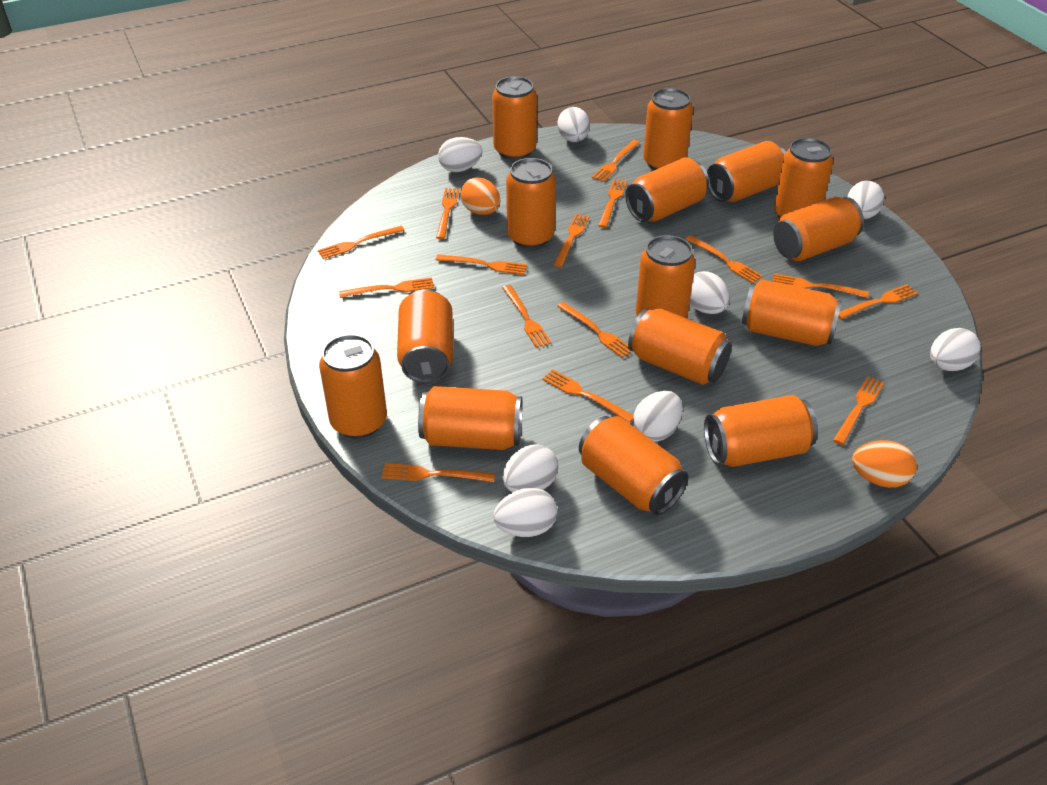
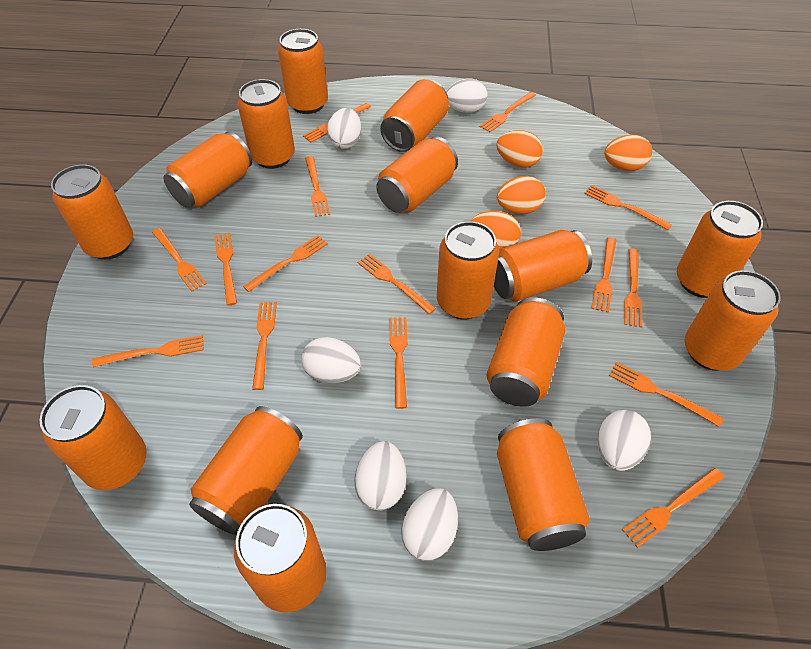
orange egg: 2 -> 4
white egg: 8 -> 6

